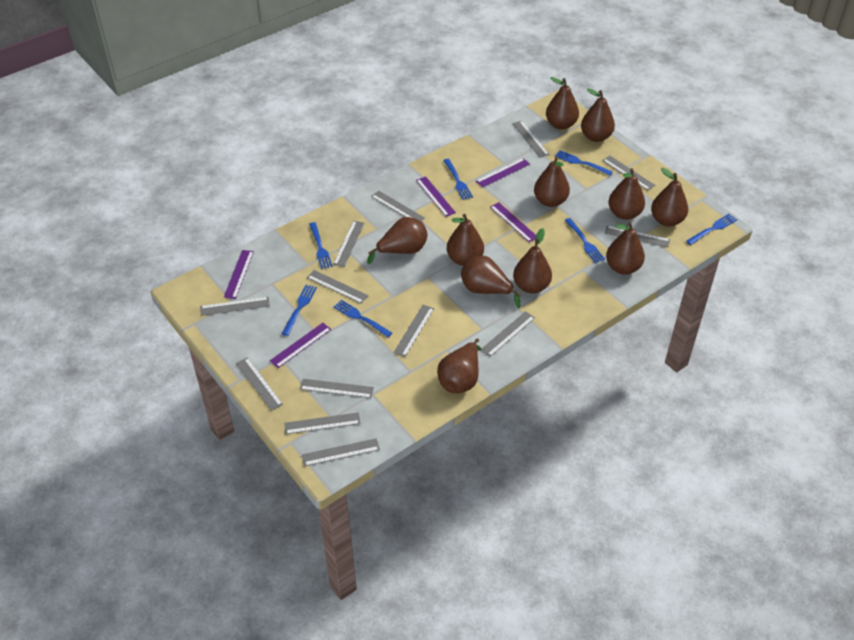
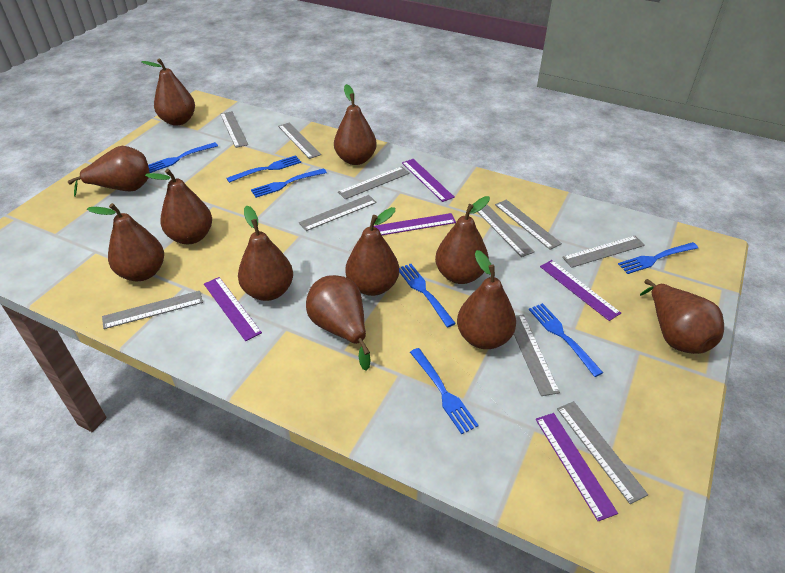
grey ruler: 13 -> 10

